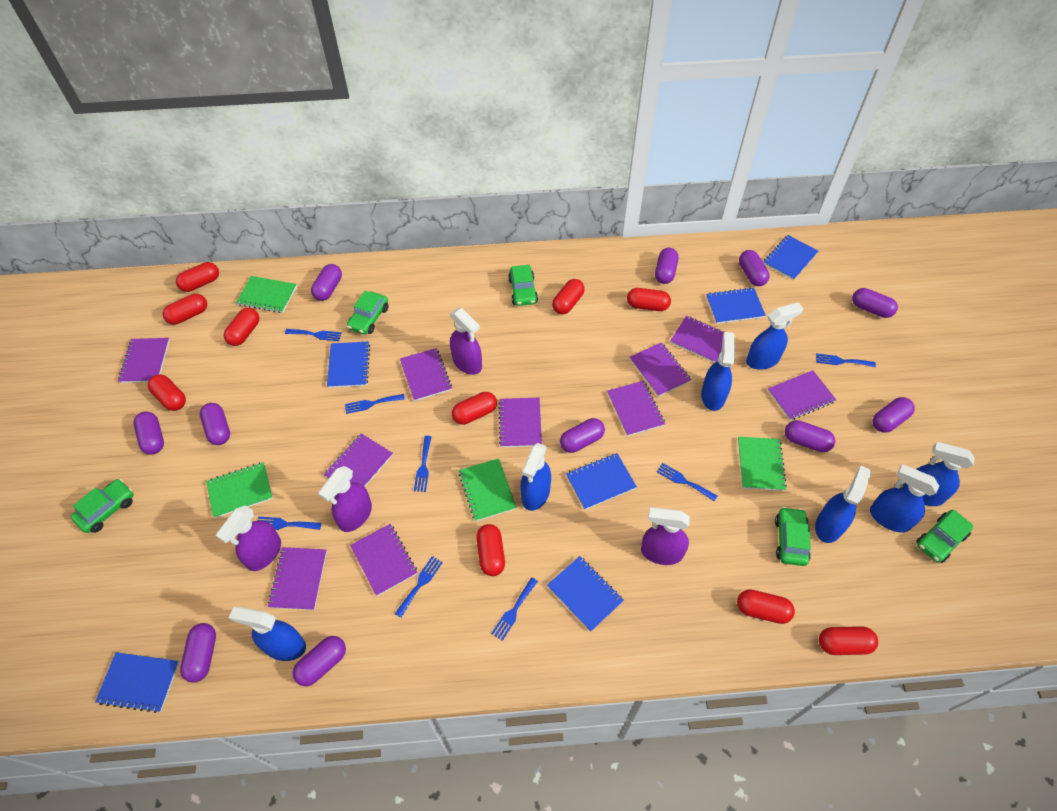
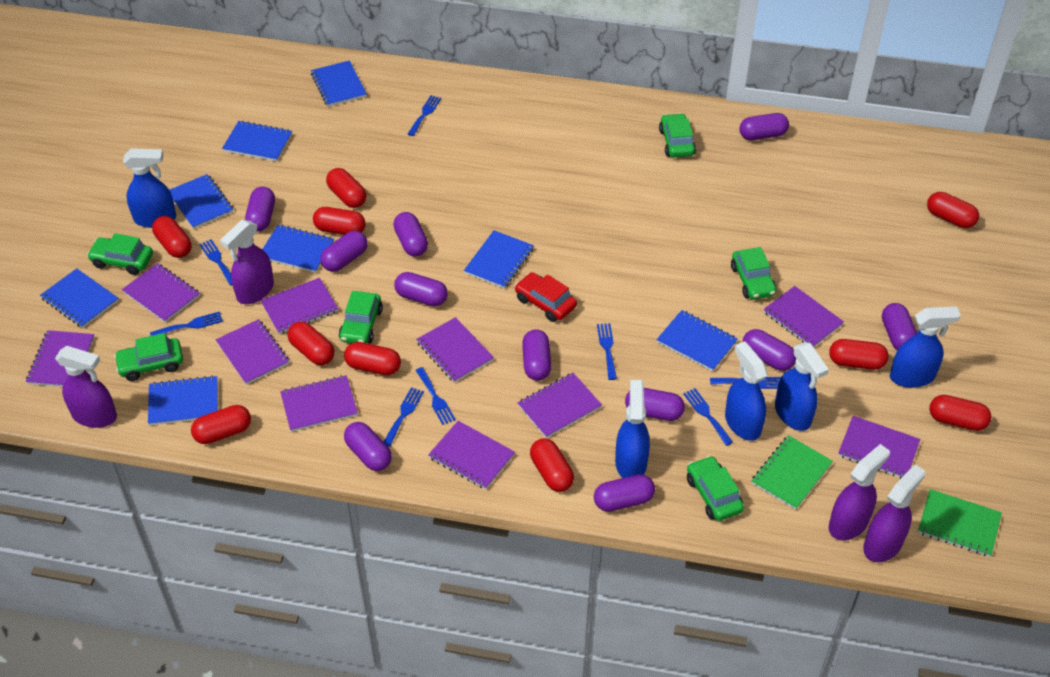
blue notebook: 6 -> 8
blue spray bottle: 7 -> 5
green car: 5 -> 6
green notebook: 4 -> 2
red car: 0 -> 1

